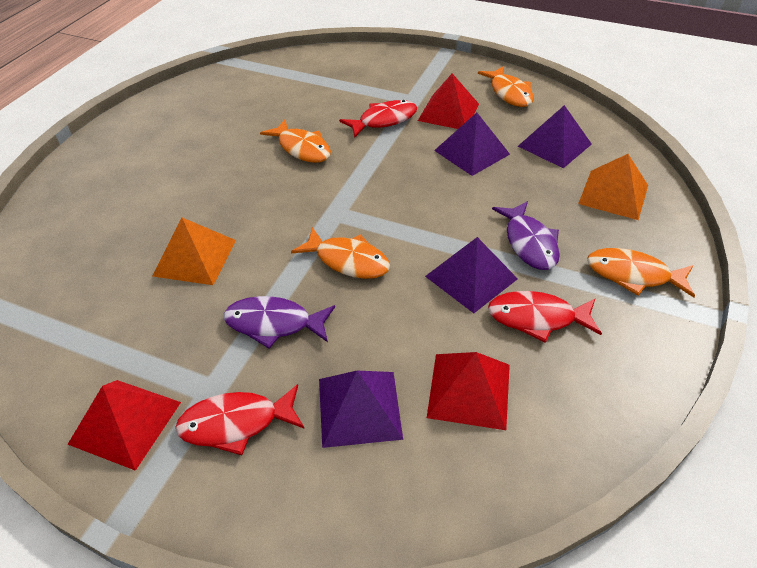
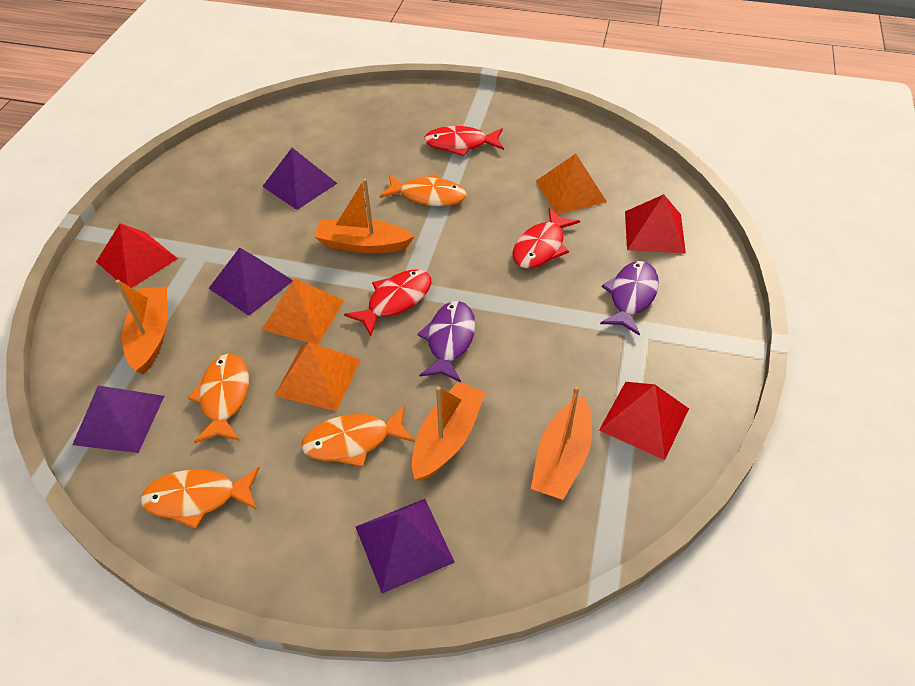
orange boat: 0 -> 4
orange pyramid: 2 -> 3

